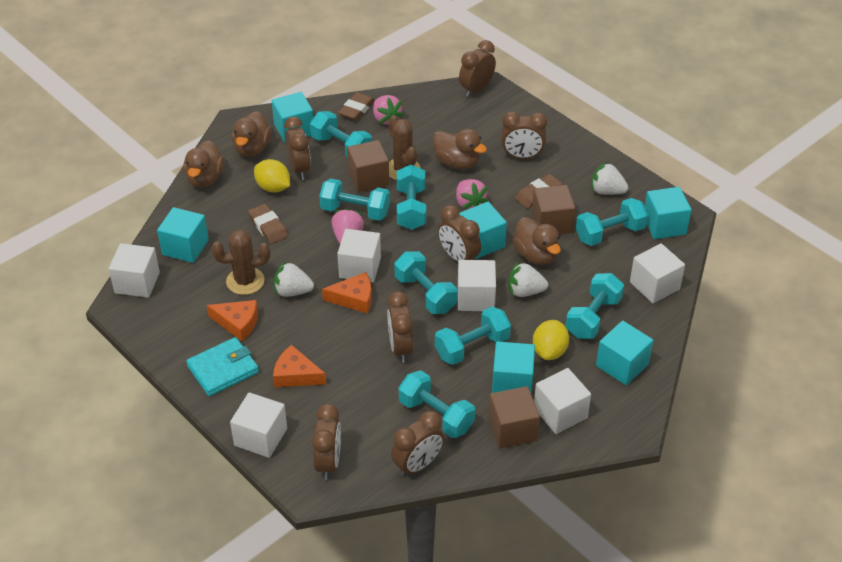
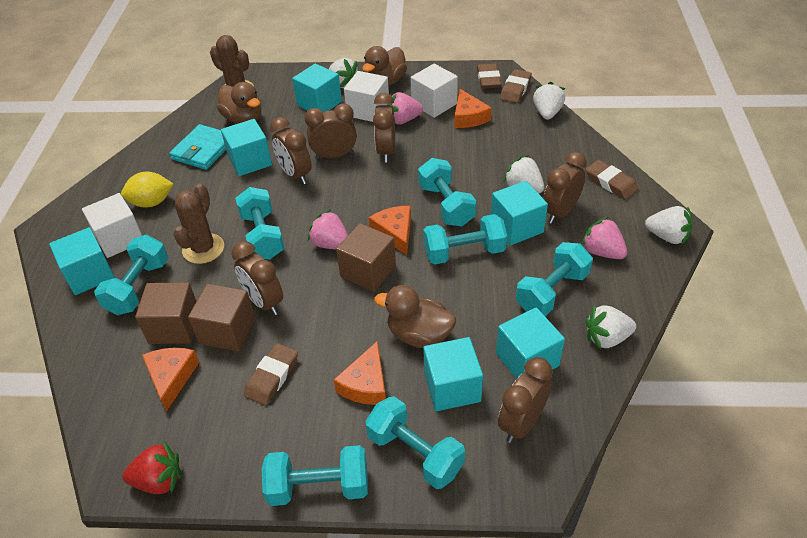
brown clock: 7 -> 6
brown duck: 4 -> 3
brown eraser: 3 -> 4
orange cheese: 3 -> 4
red strawberry: 0 -> 1
turquoise dumbbell: 8 -> 7
white cube: 6 -> 3
white strawberry: 3 -> 5
yellow lemon: 2 -> 1

